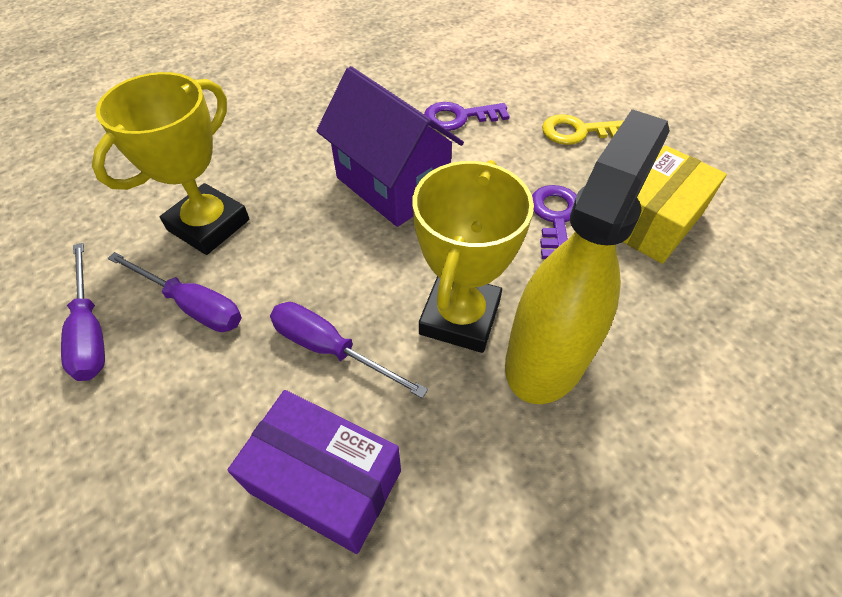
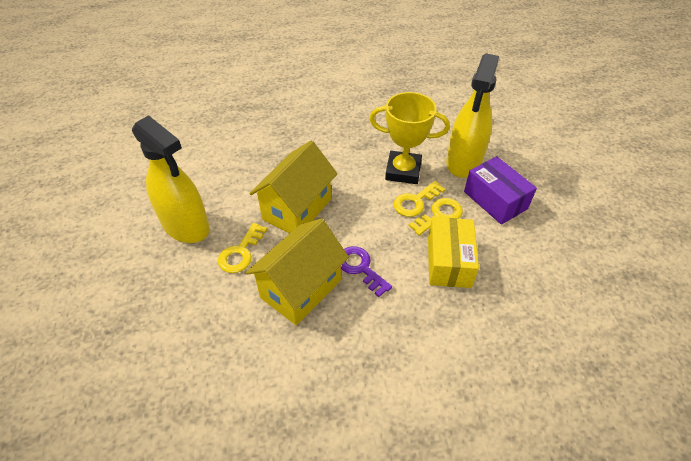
purple house: 1 -> 0
purple key: 2 -> 1
purple screwdriver: 3 -> 0
yellow house: 0 -> 2
yellow key: 1 -> 3
yellow spray bottle: 1 -> 2
yellow trophy: 2 -> 1

